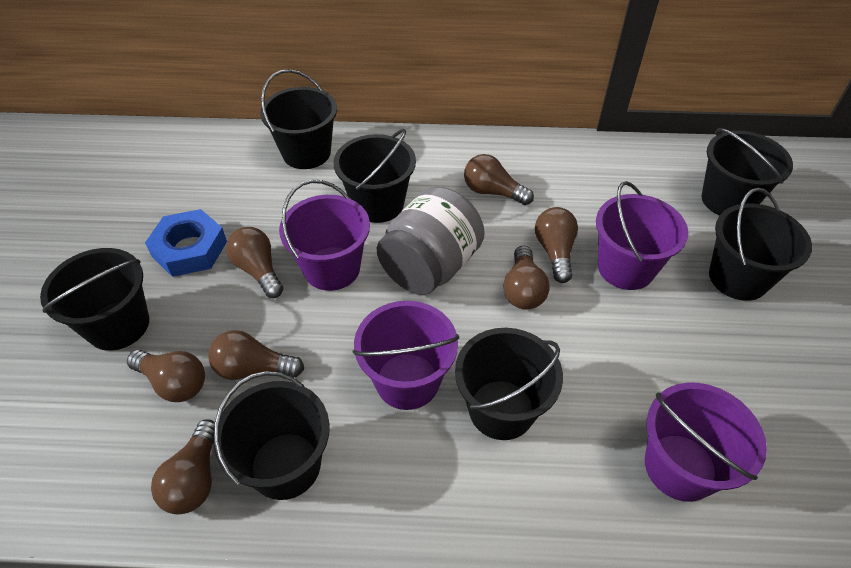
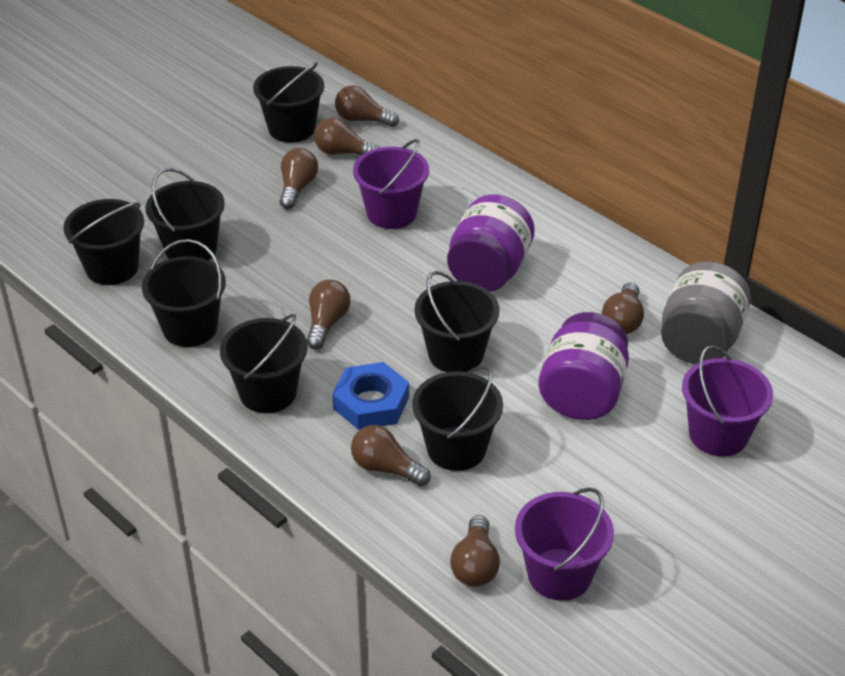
purple bucket: 4 -> 3
purple jar: 0 -> 2

